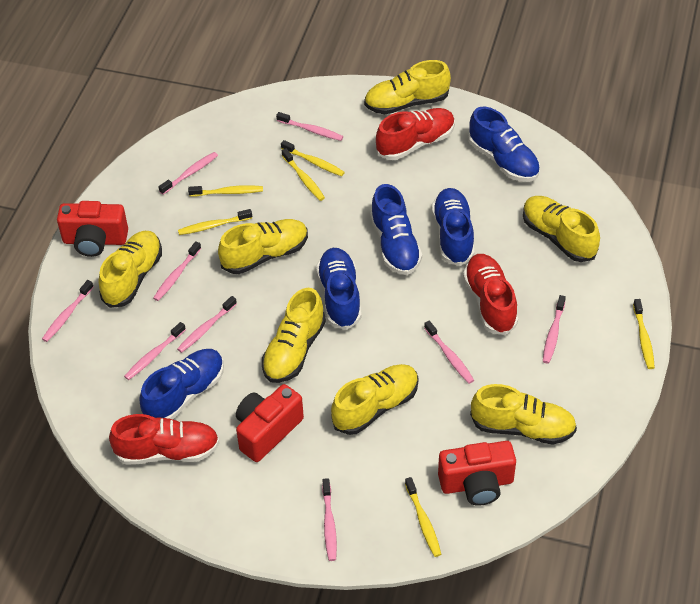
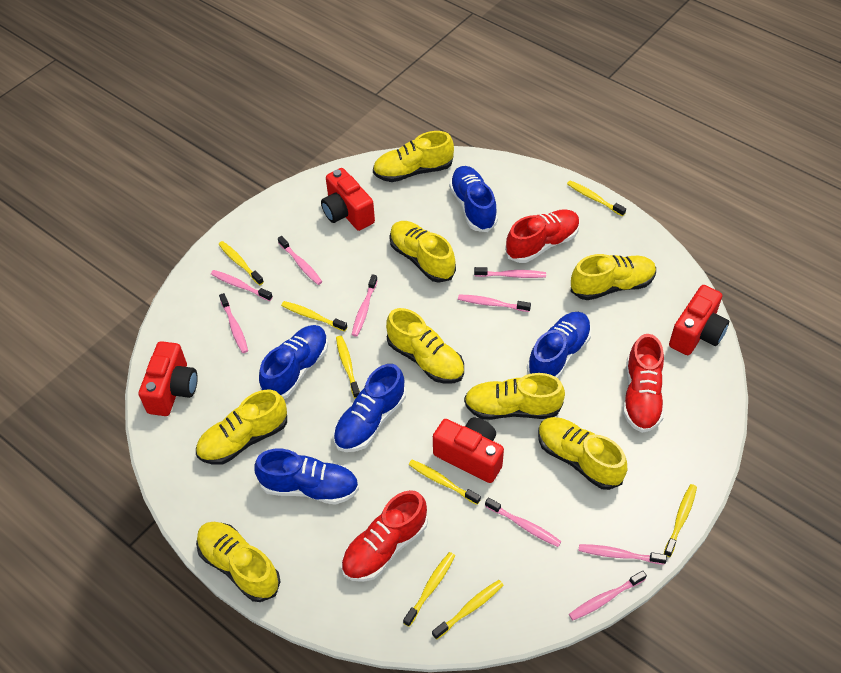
red camera: 3 -> 4
yellow shoe: 7 -> 8
yellow toothbrush: 6 -> 8

